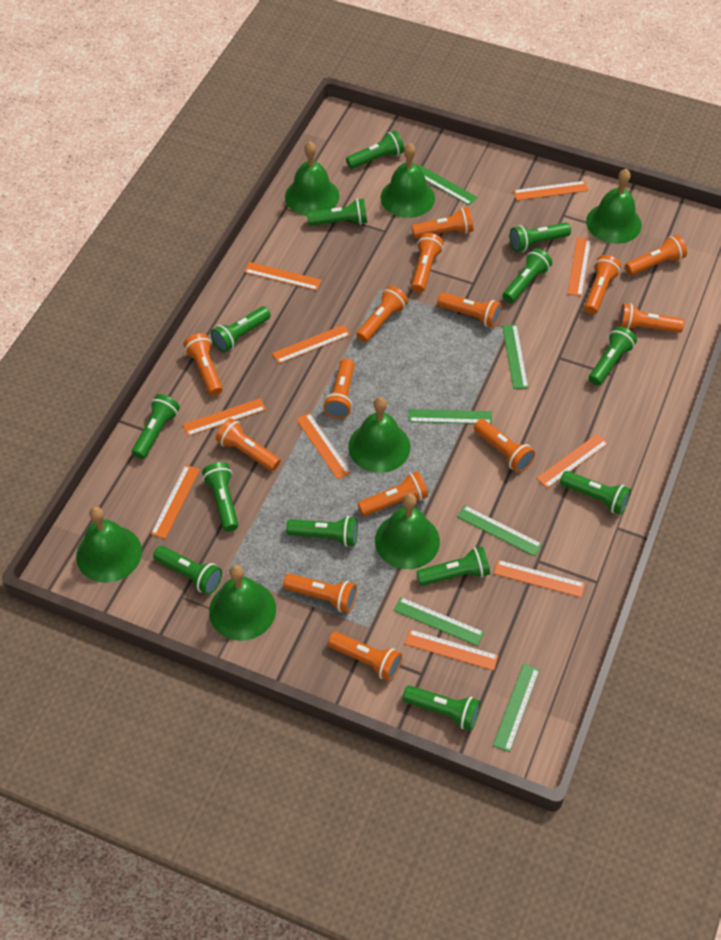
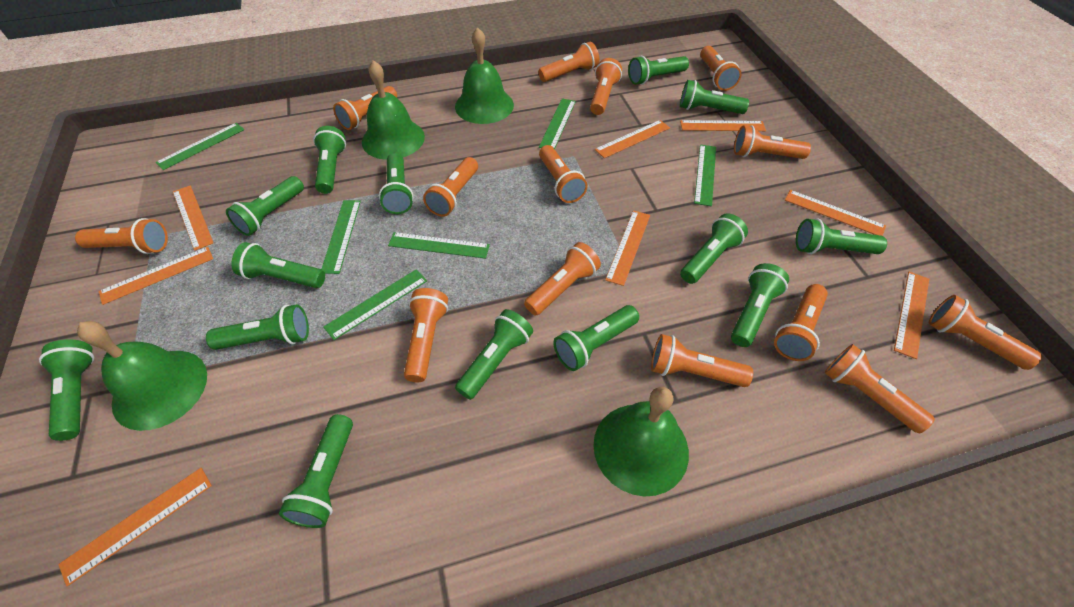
green bell: 7 -> 4
green flashlight: 13 -> 14
orange ruler: 10 -> 8

